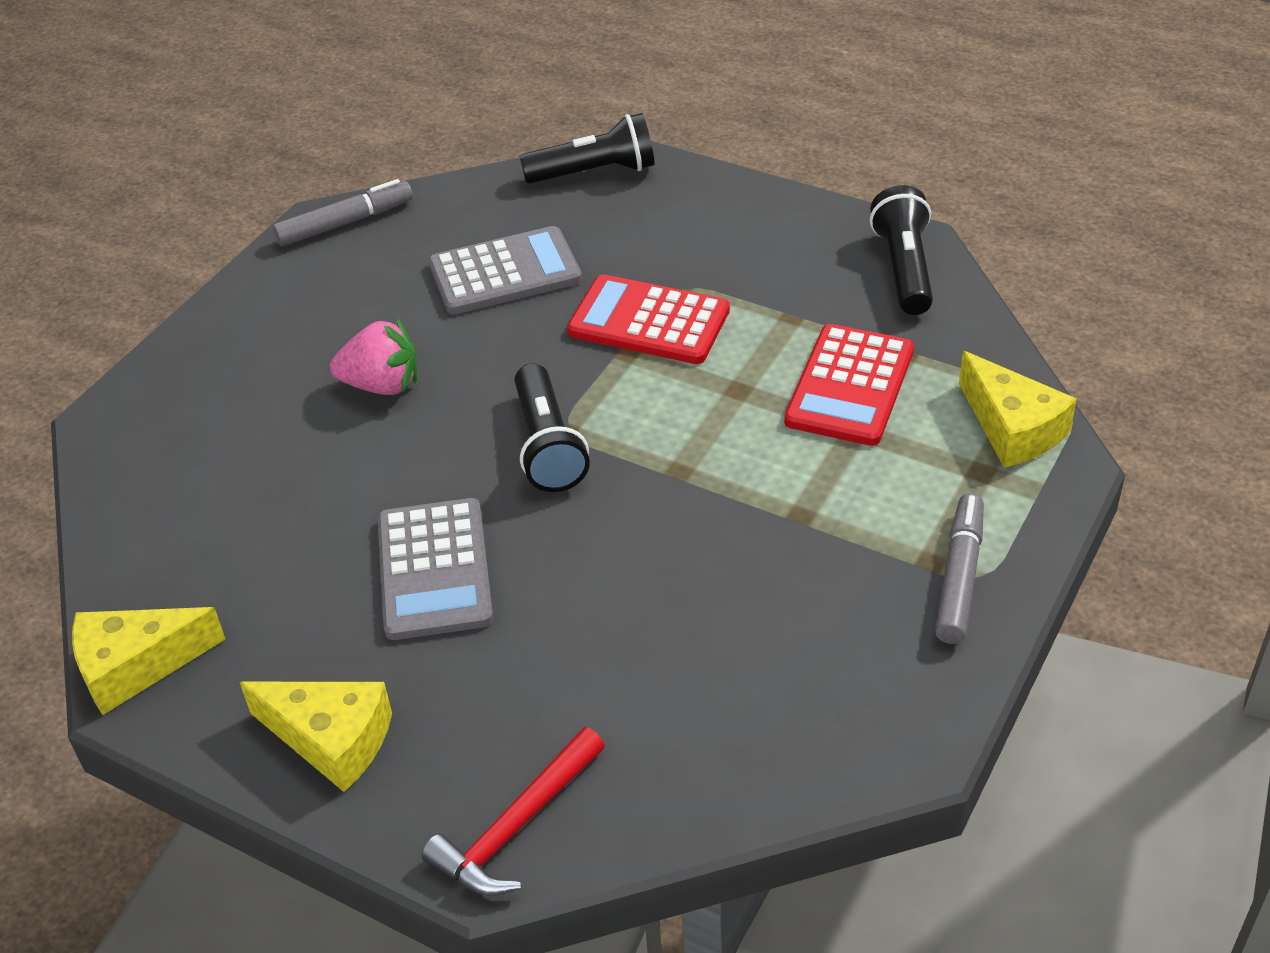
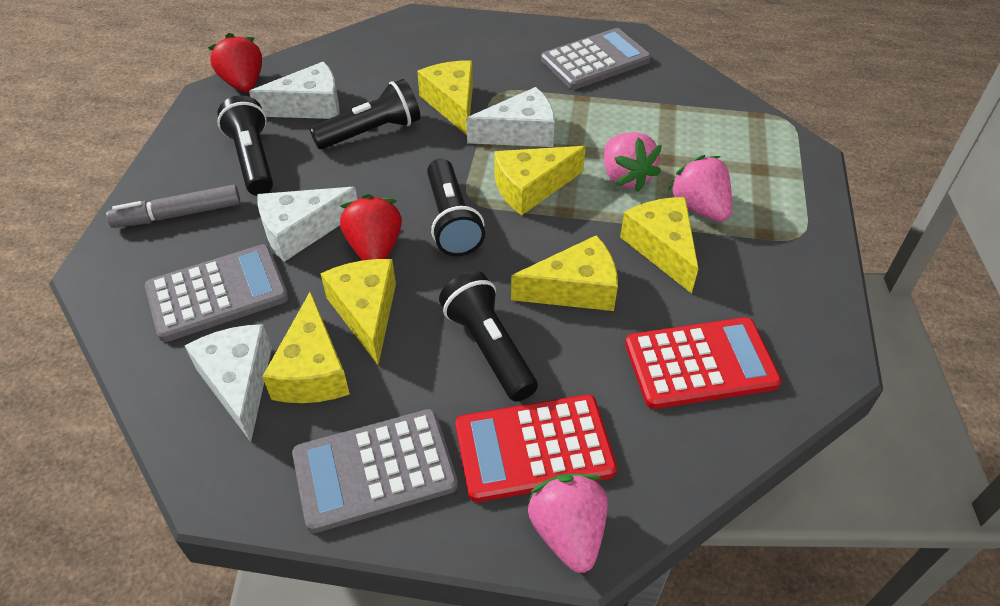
black flashlight: 3 -> 4
grey calculator: 2 -> 3
grey marker: 2 -> 1
pink strawberry: 1 -> 3
red hammer: 1 -> 0
red strawberry: 0 -> 2
white cheese: 0 -> 4
yellow cheese: 3 -> 6

